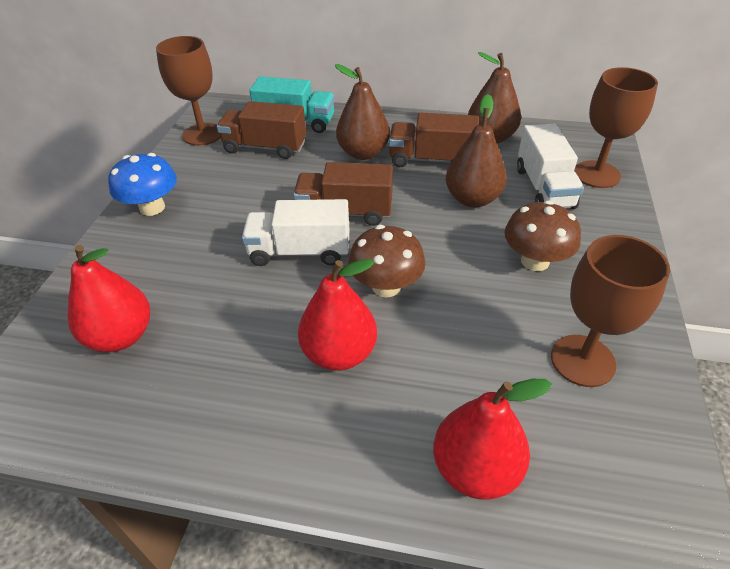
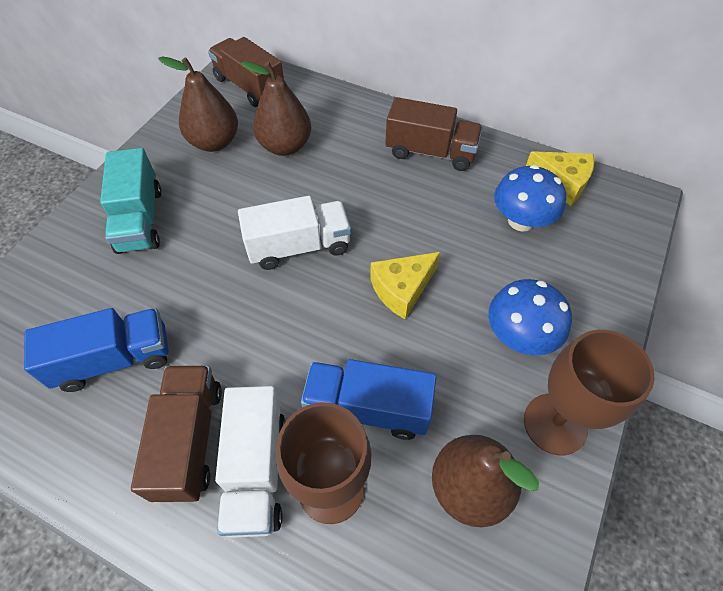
blue mushroom: 1 -> 2
blue truck: 0 -> 2
brown goblet: 3 -> 2
brown mushroom: 2 -> 0
red pear: 3 -> 0
yellow cheese: 0 -> 2

